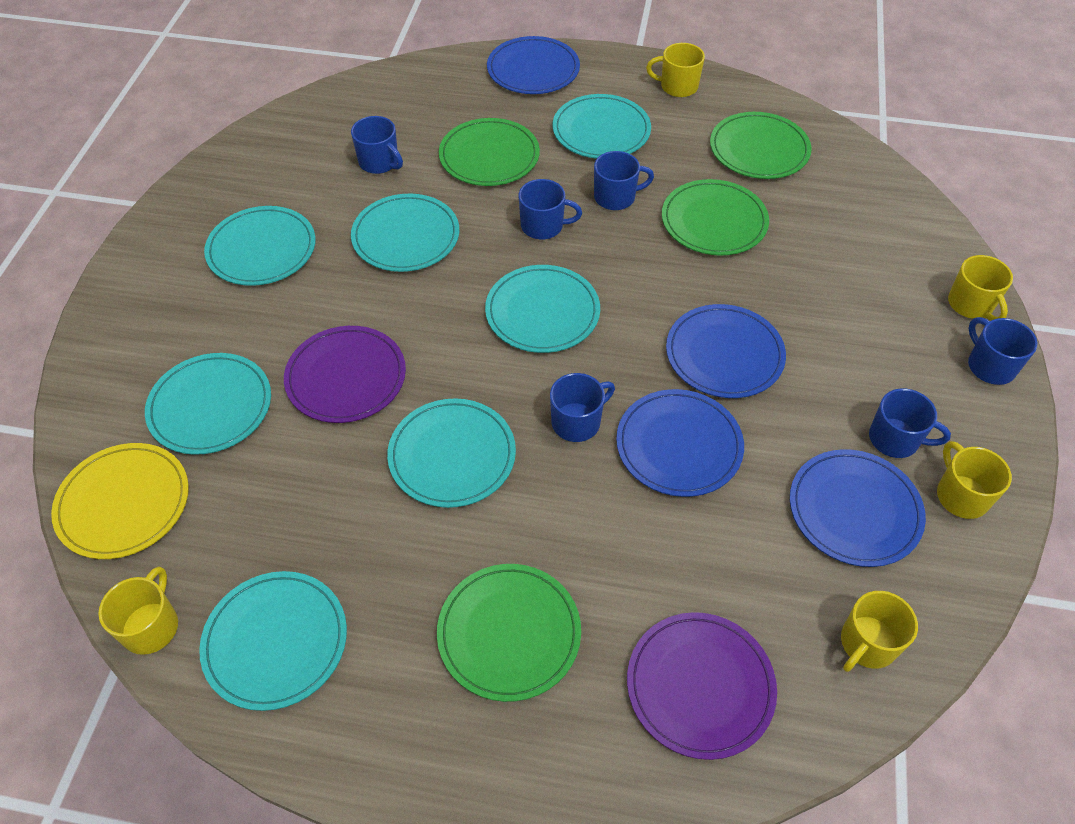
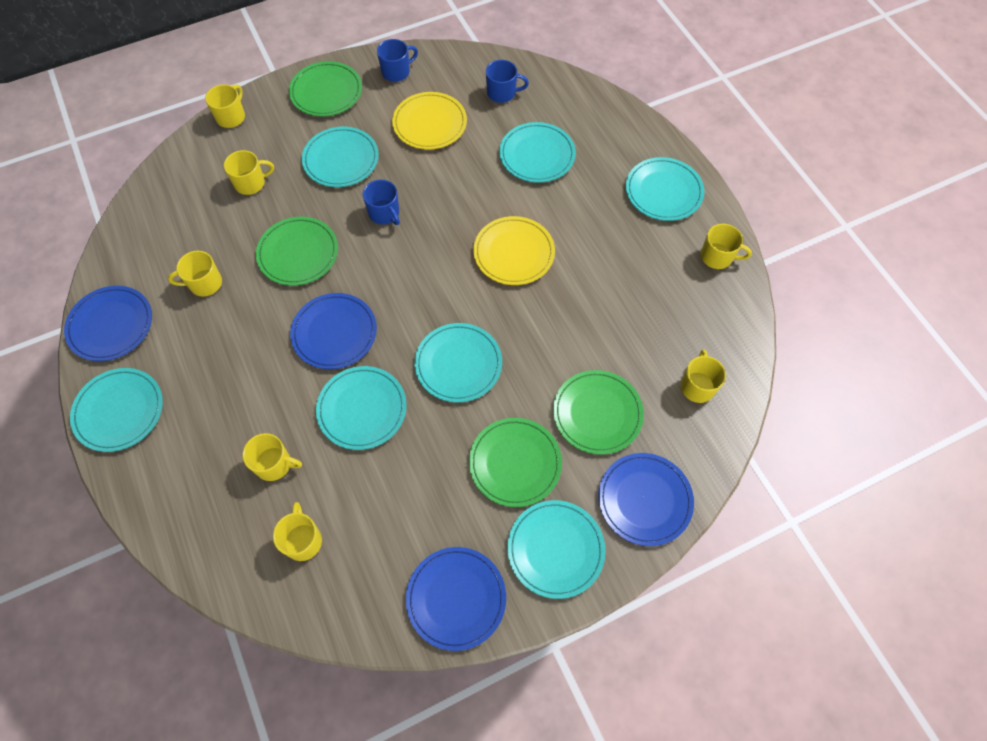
blue mug: 6 -> 3
purple plate: 2 -> 0
yellow mug: 5 -> 7
yellow plate: 1 -> 2

